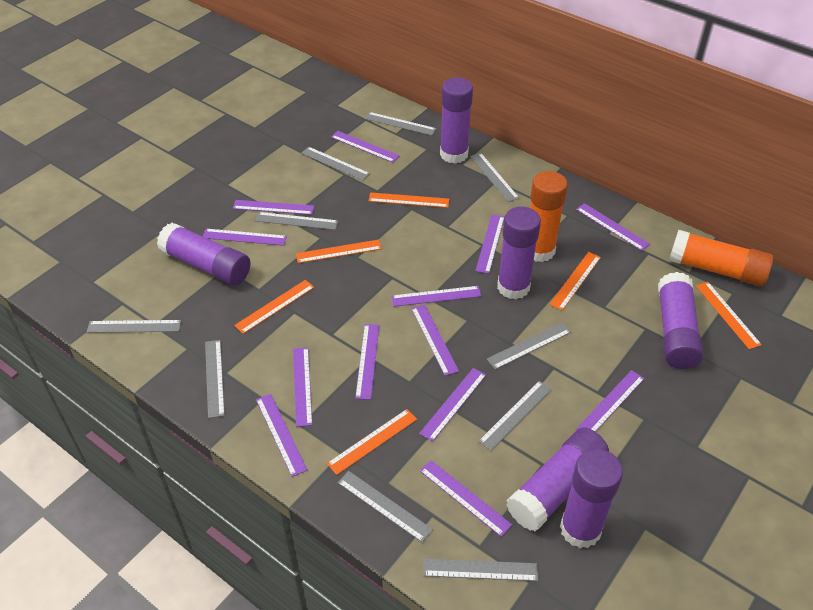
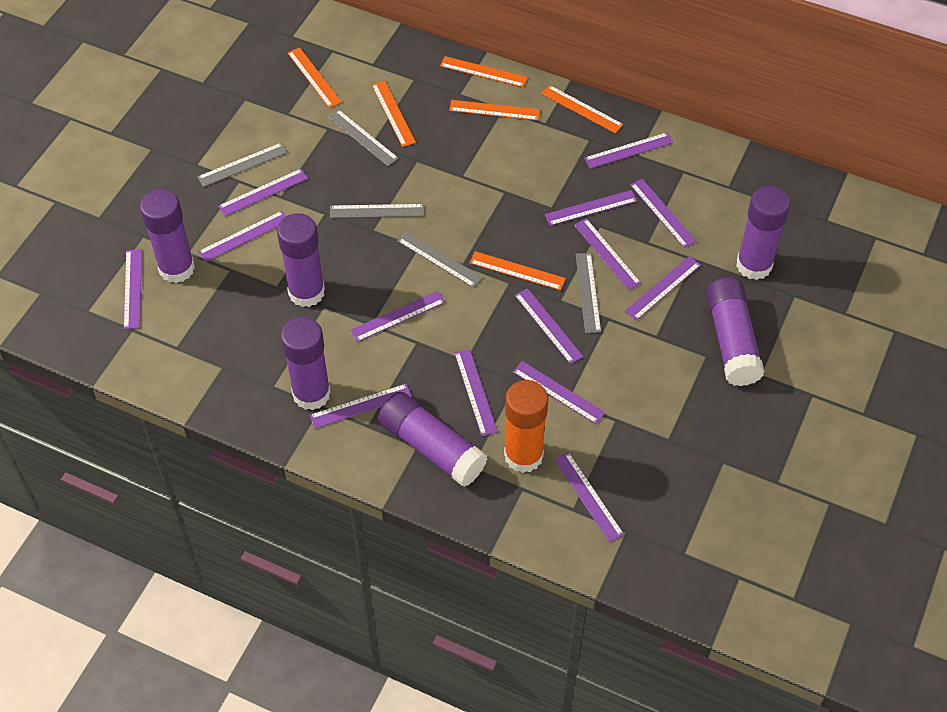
grey ruler: 10 -> 5
orange glue stick: 2 -> 1
purple ruler: 13 -> 14

